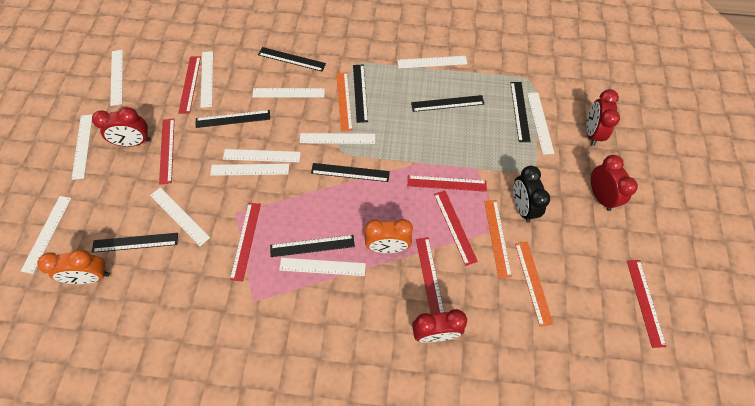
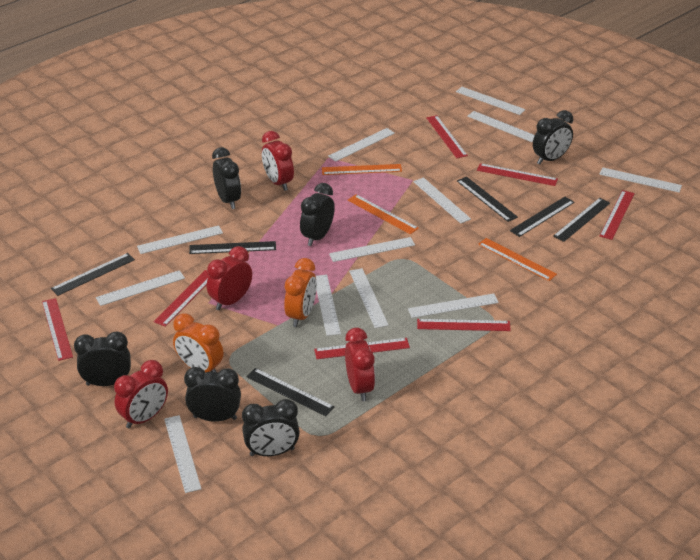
black clock: 1 -> 6
black ruler: 8 -> 6

